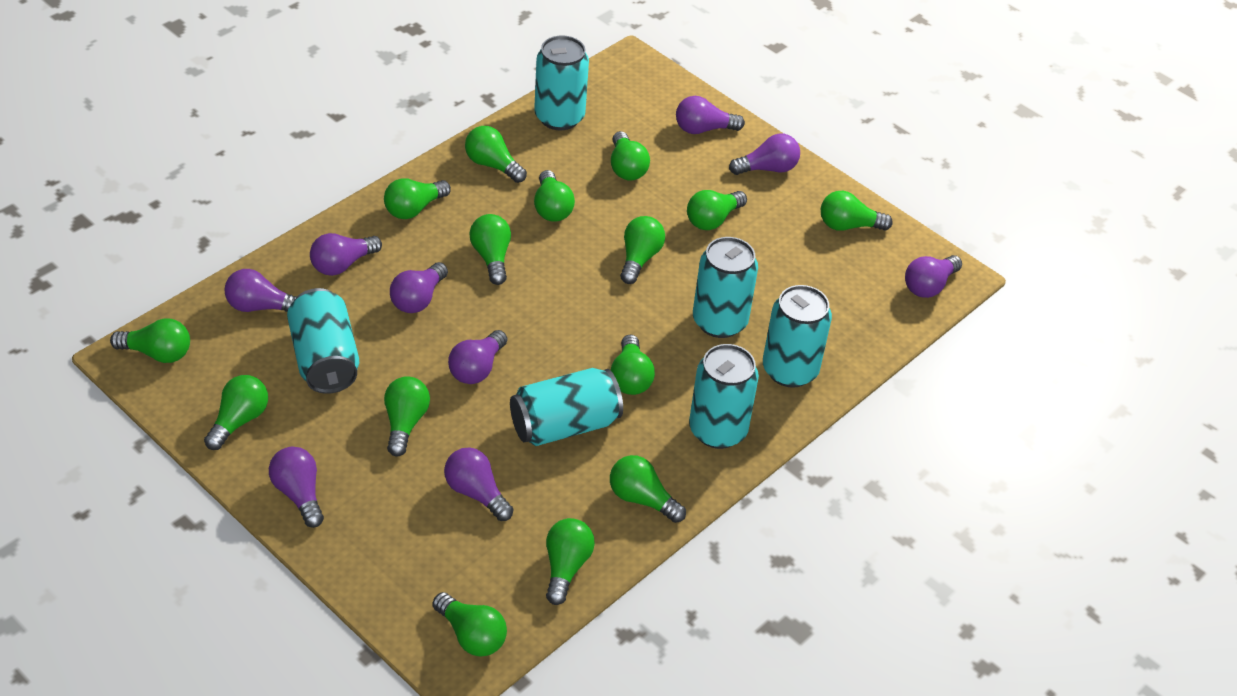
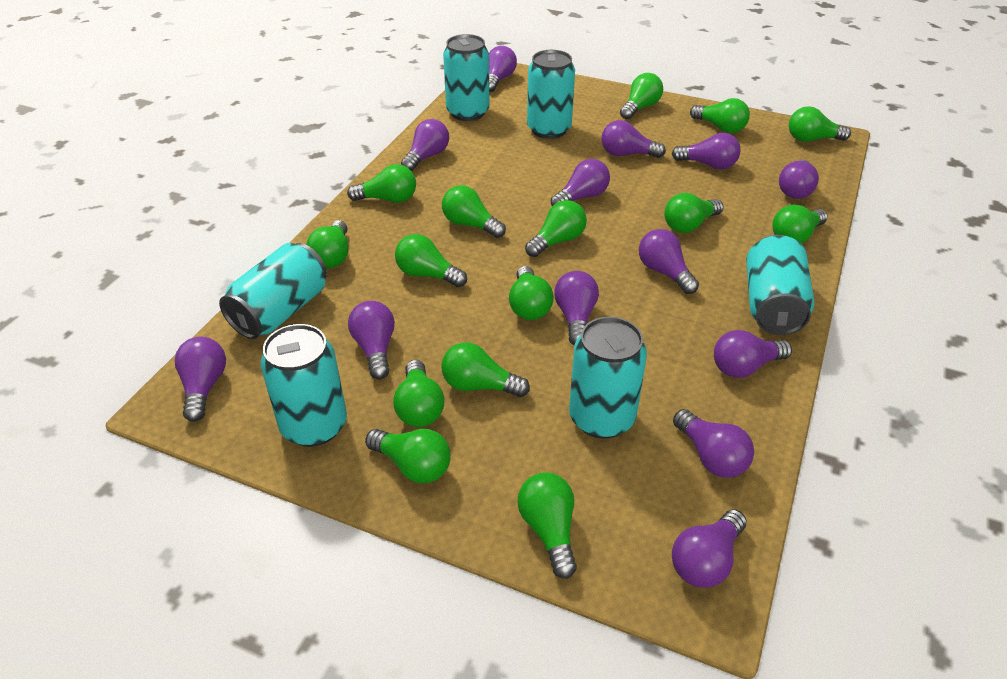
purple light bulb: 9 -> 13

